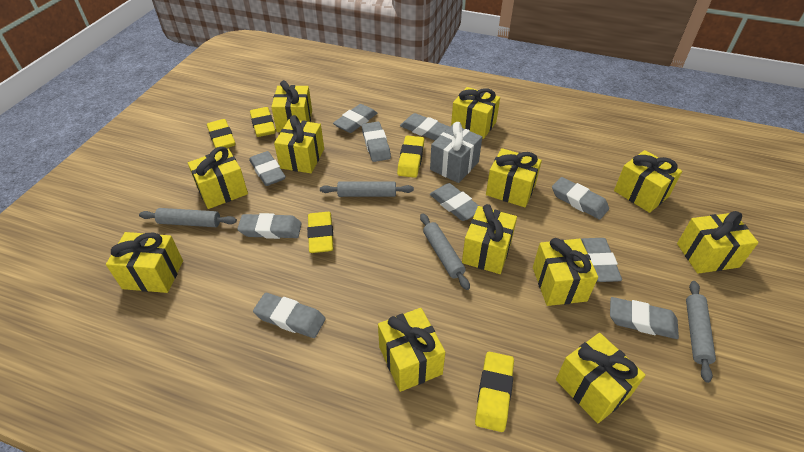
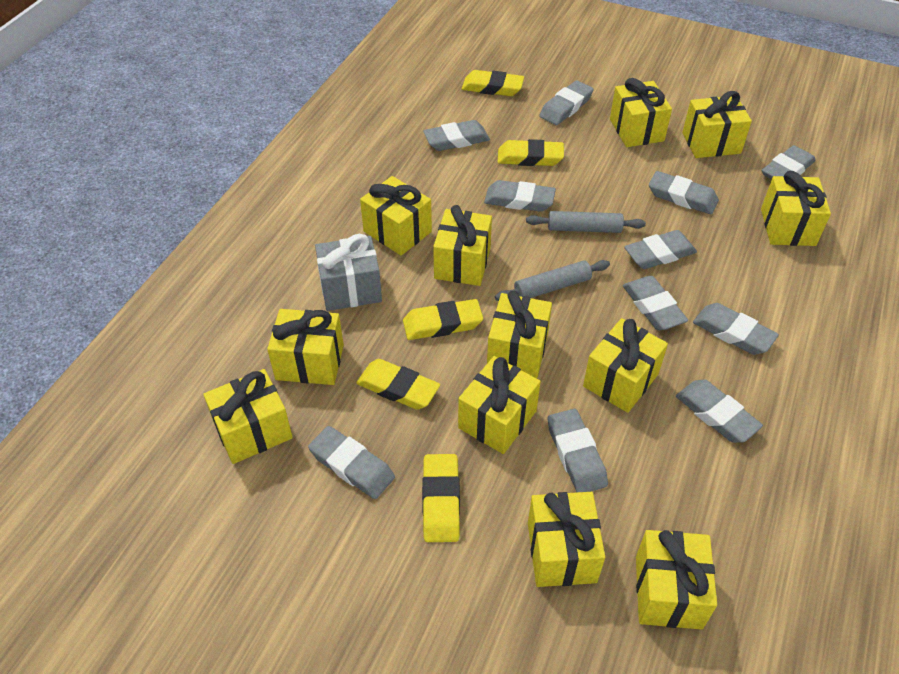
grey eraser: 10 -> 11
grey rolling pin: 4 -> 2

